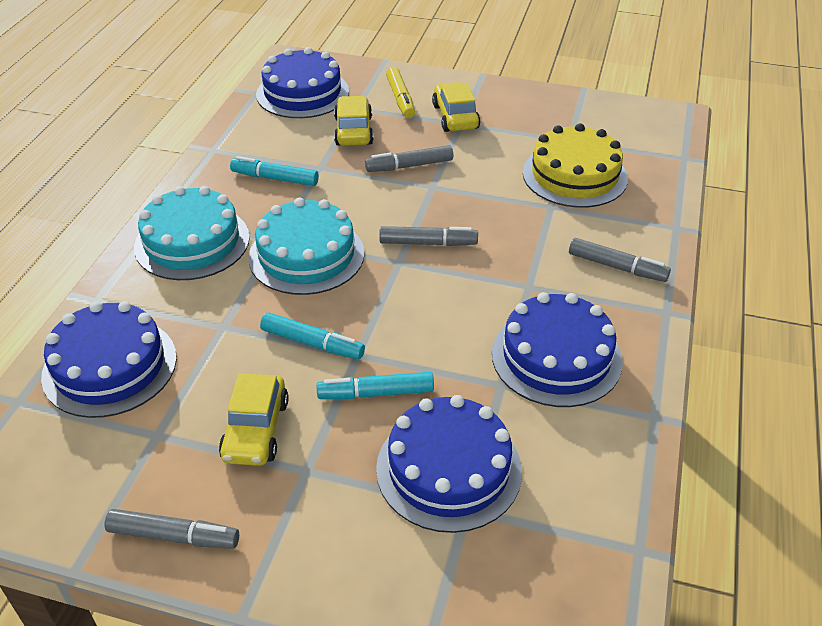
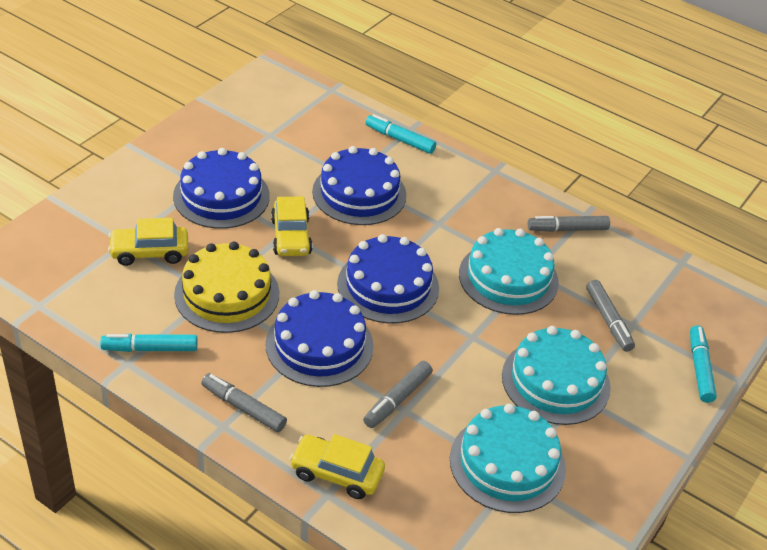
turquoise cake: 2 -> 3
yellow marker: 1 -> 0

